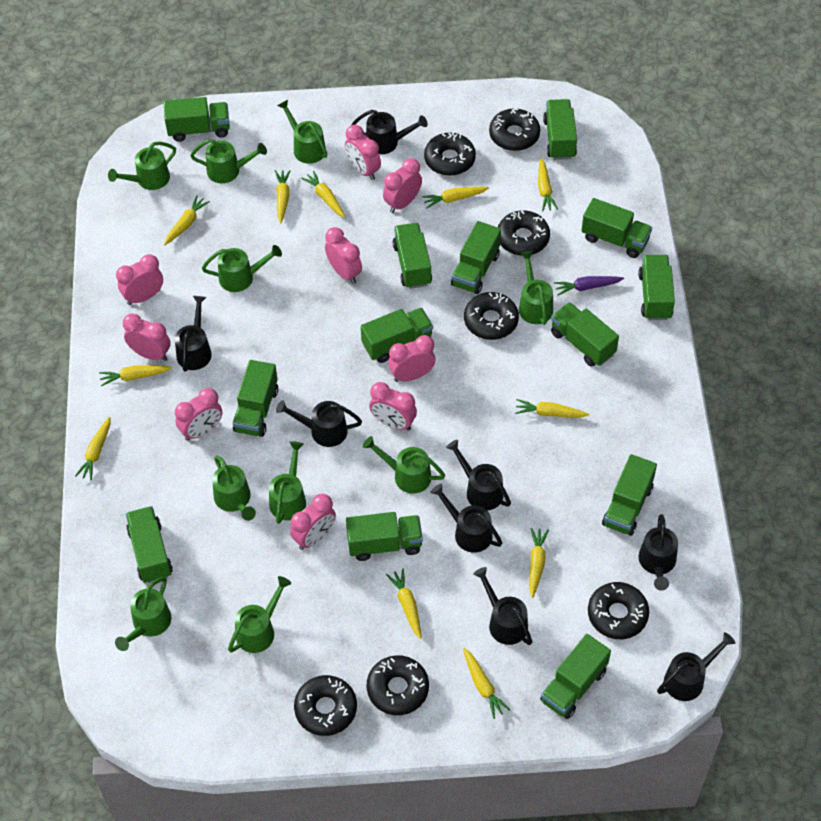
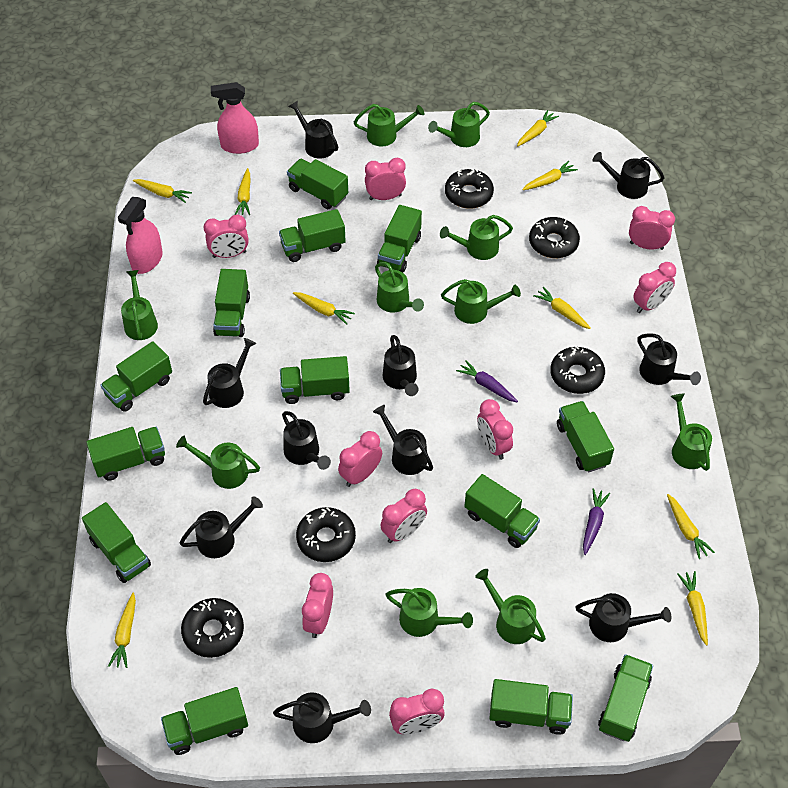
black donut: 7 -> 5
black watering can: 8 -> 10
pink spray bottle: 0 -> 2
purple carrot: 1 -> 2
yellow carrot: 11 -> 9

